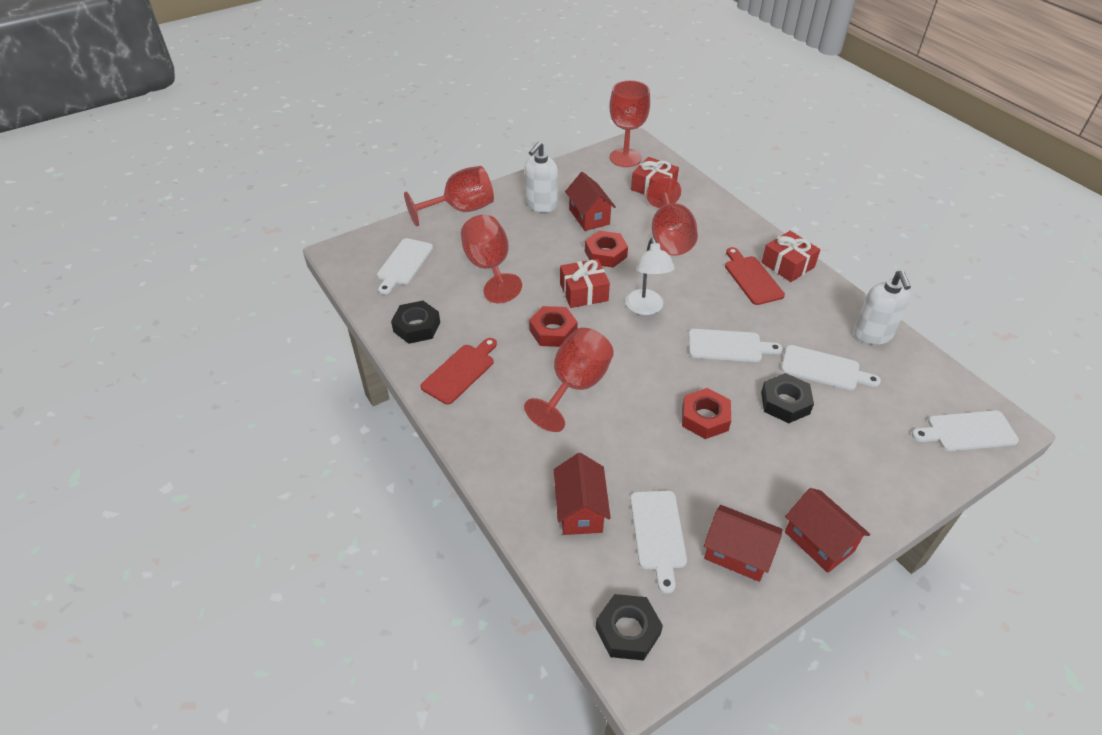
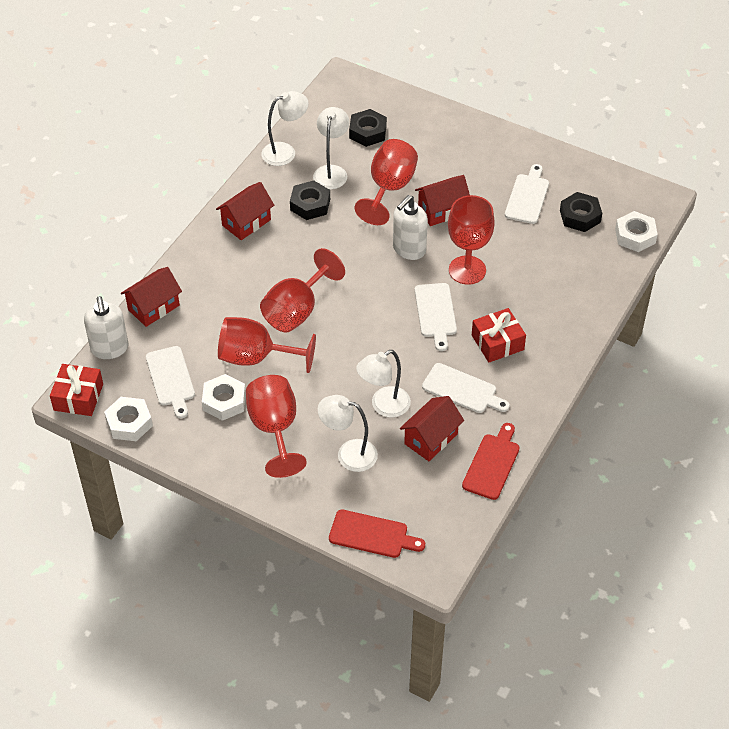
red gift: 3 -> 2
red nut: 3 -> 0
white cutting board: 5 -> 4
white lamp: 1 -> 4
white nut: 0 -> 3

